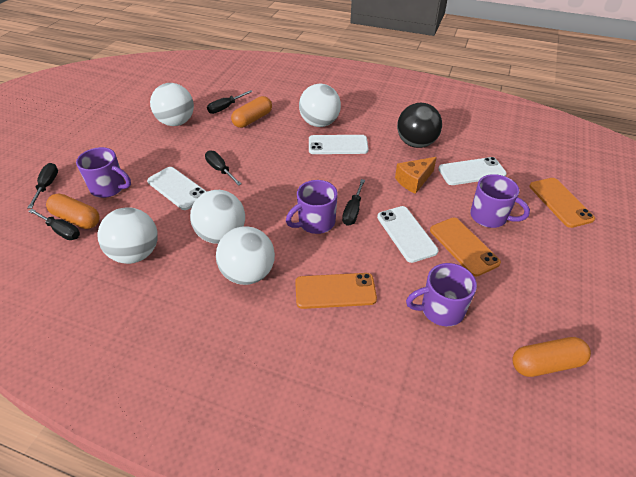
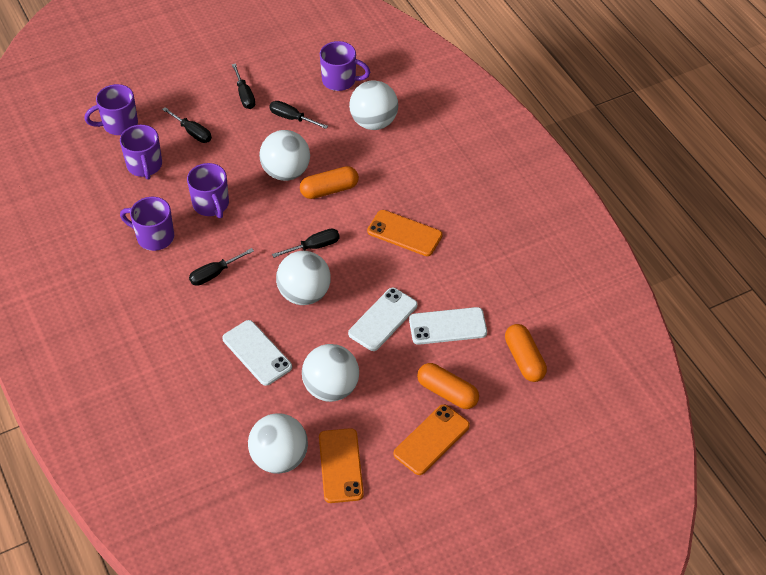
black ball: 1 -> 0
orange cheese: 1 -> 0
purple mug: 4 -> 5
white phone: 4 -> 3

